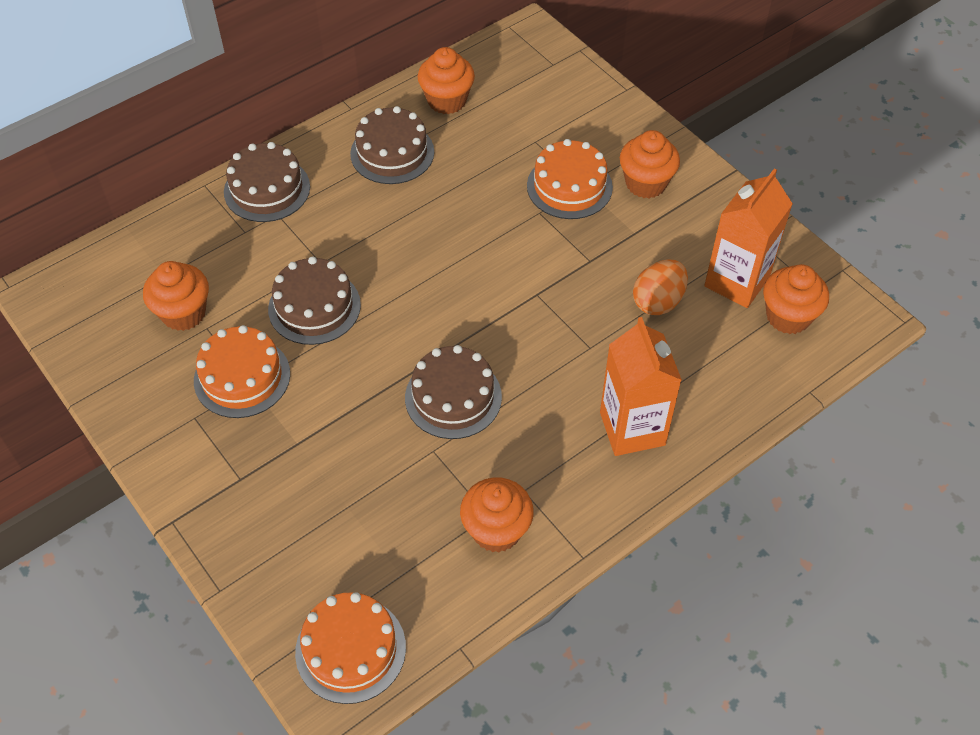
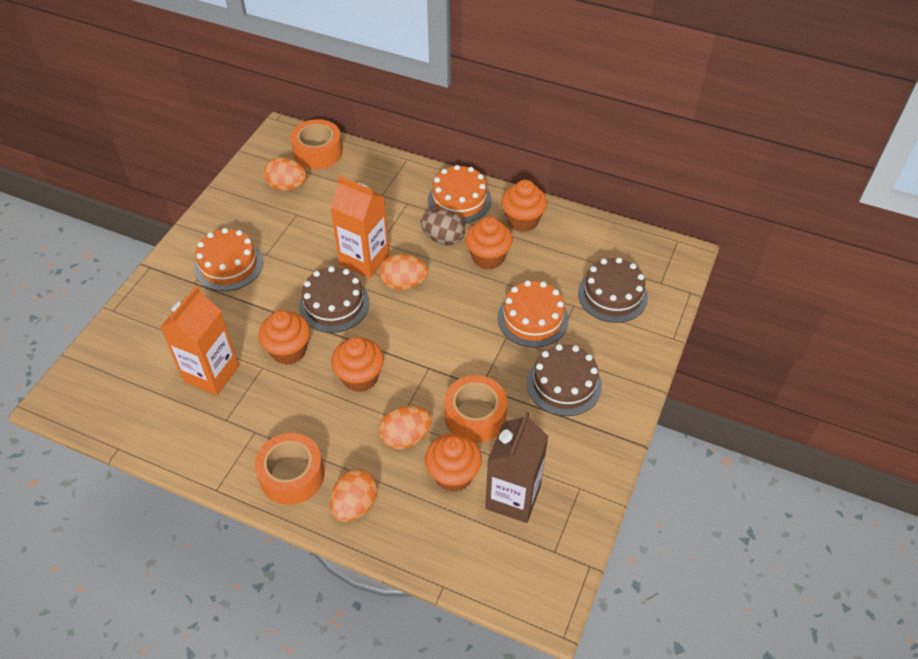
brown cake: 4 -> 3
brown carton: 0 -> 1
brown egg: 0 -> 1
orange egg: 1 -> 4
orange tape: 0 -> 3

